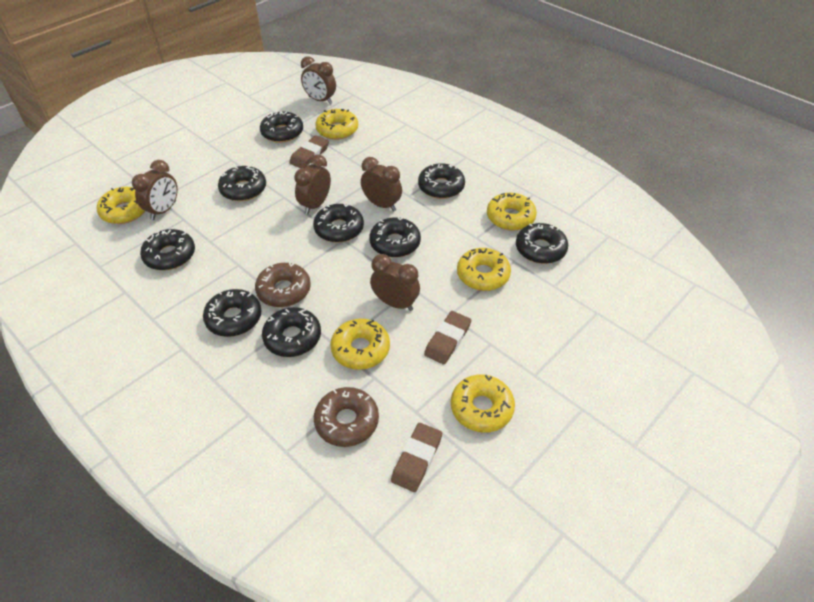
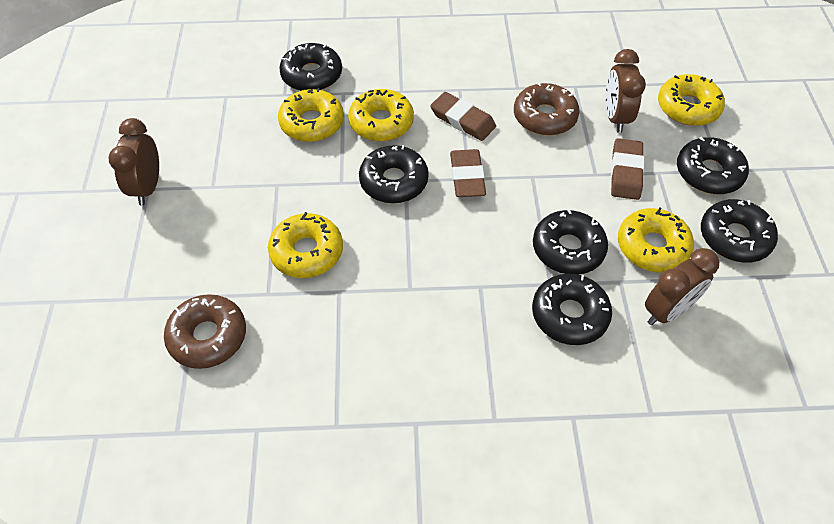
black donut: 9 -> 6
brown clock: 5 -> 3
yellow donut: 6 -> 5

